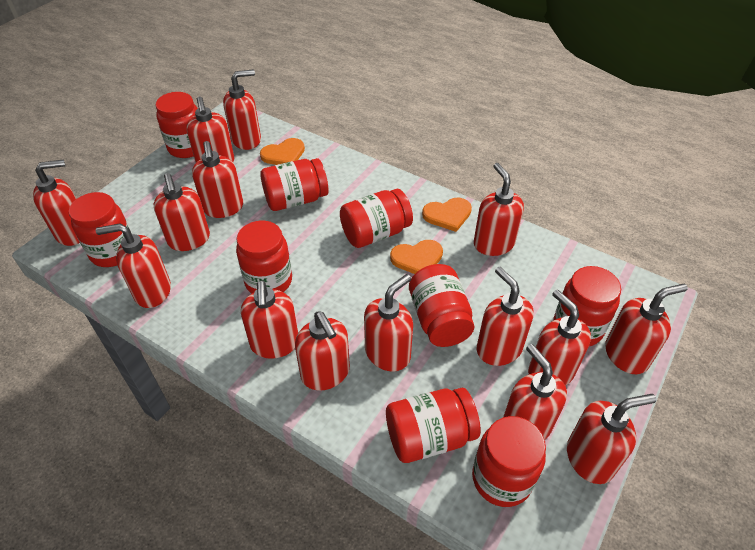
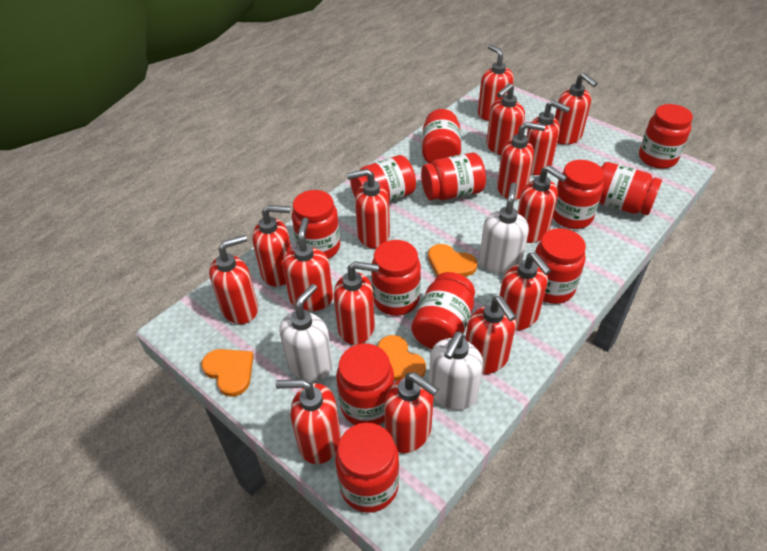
red jar: 9 -> 12
white soap dispenser: 0 -> 3

